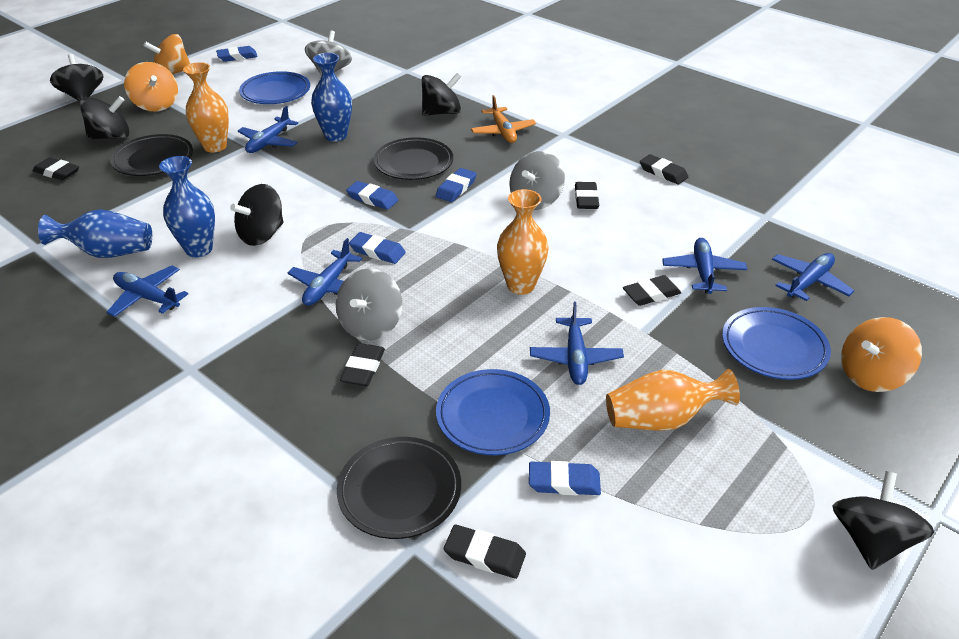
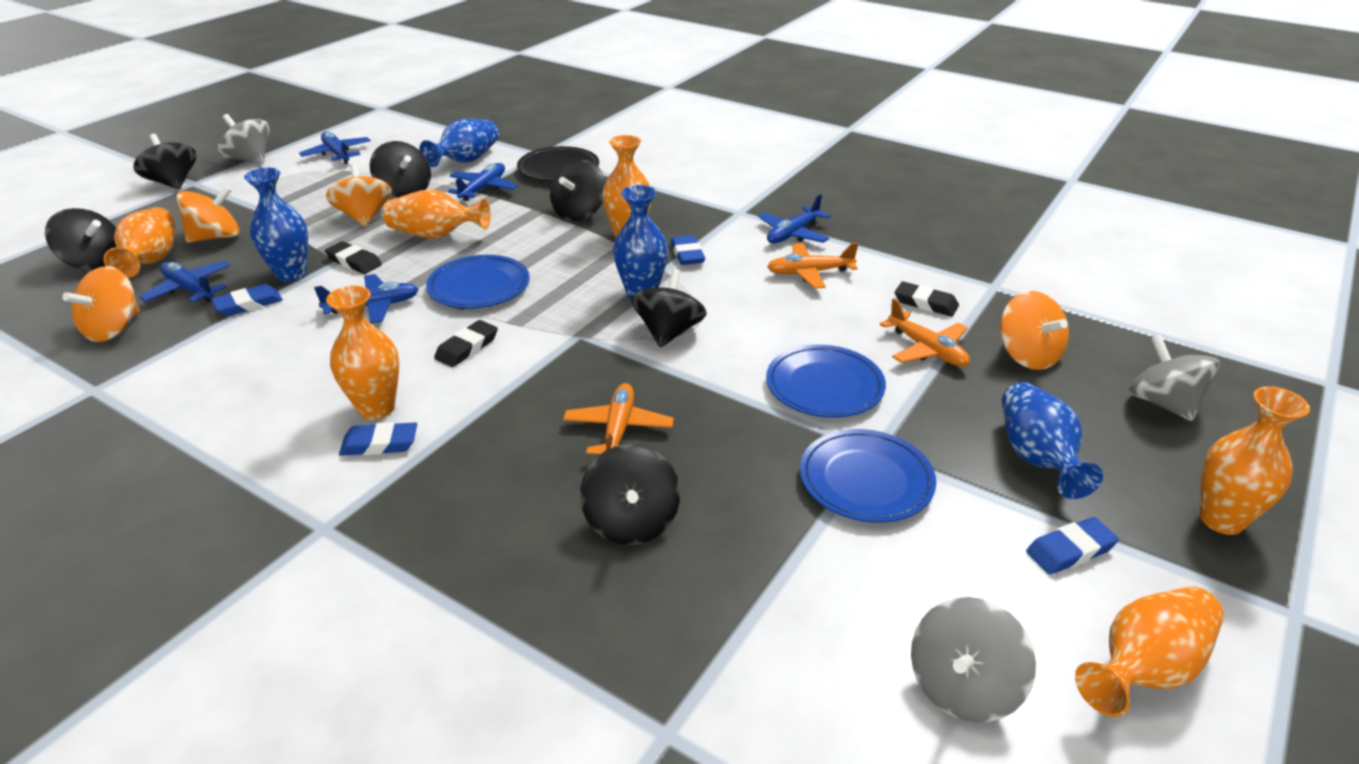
black eraser: 6 -> 3
black plate: 3 -> 1
black spinning top: 5 -> 6
blue eraser: 5 -> 4
blue plane: 6 -> 5
blue vase: 3 -> 4
orange plane: 1 -> 3
orange spinning top: 3 -> 4
orange vase: 3 -> 6

